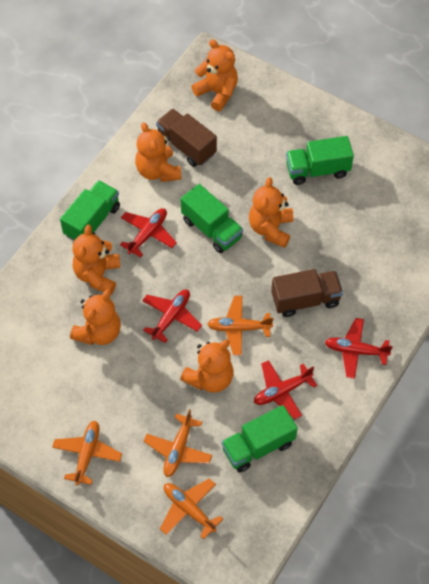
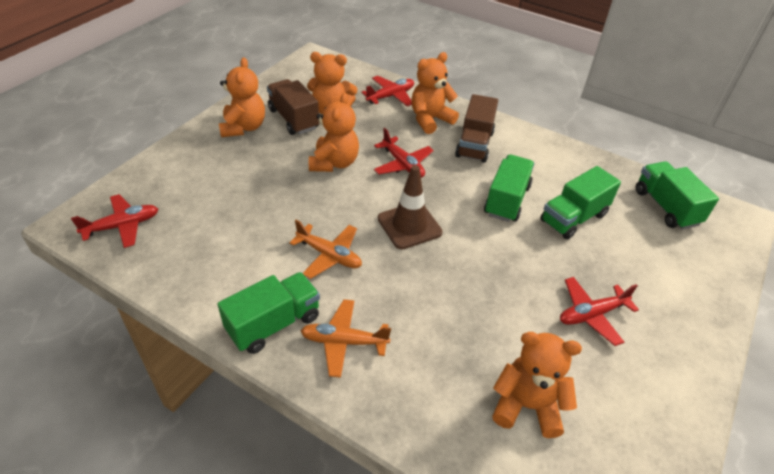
brown traffic cone: 0 -> 1
orange plane: 4 -> 2
orange teddy bear: 6 -> 5

